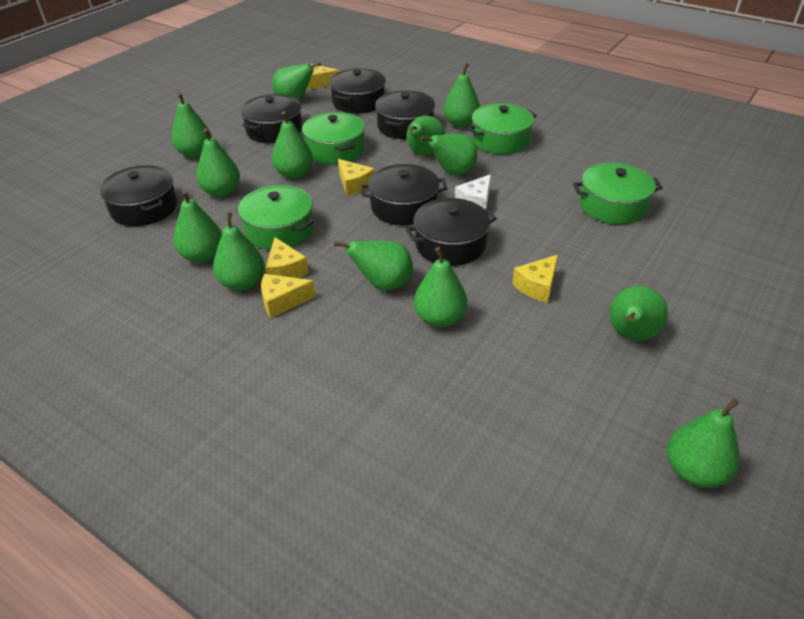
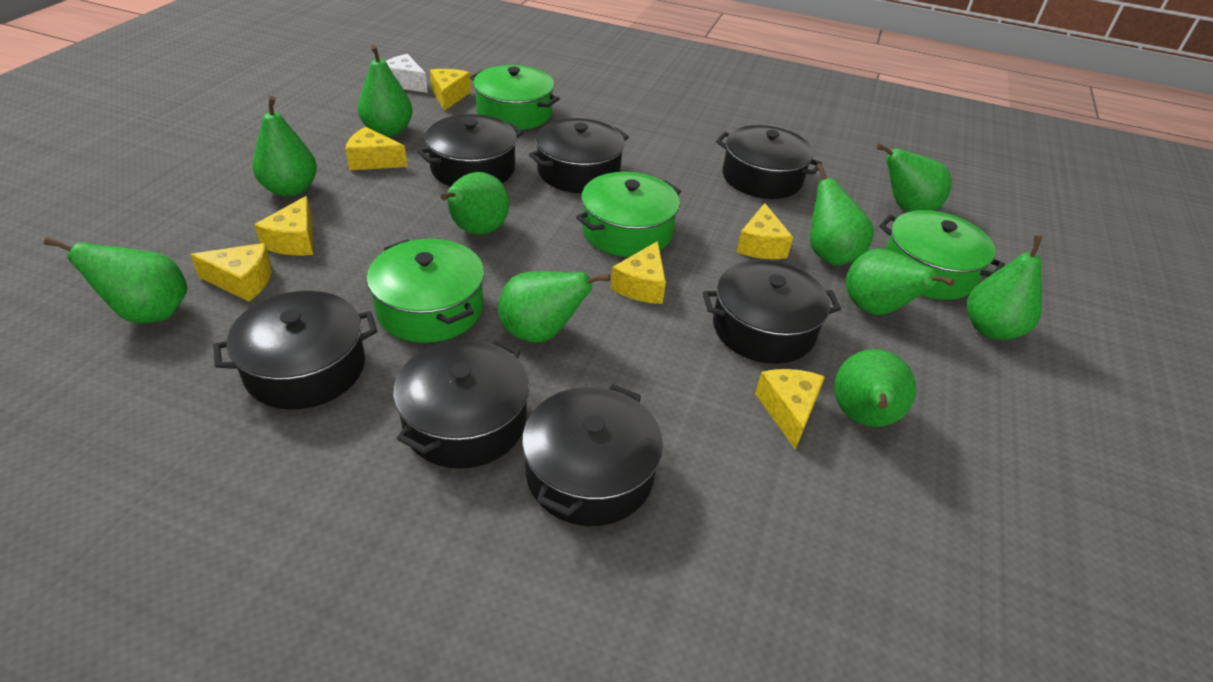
black pot: 6 -> 7
green pear: 13 -> 10
yellow cheese: 5 -> 7

